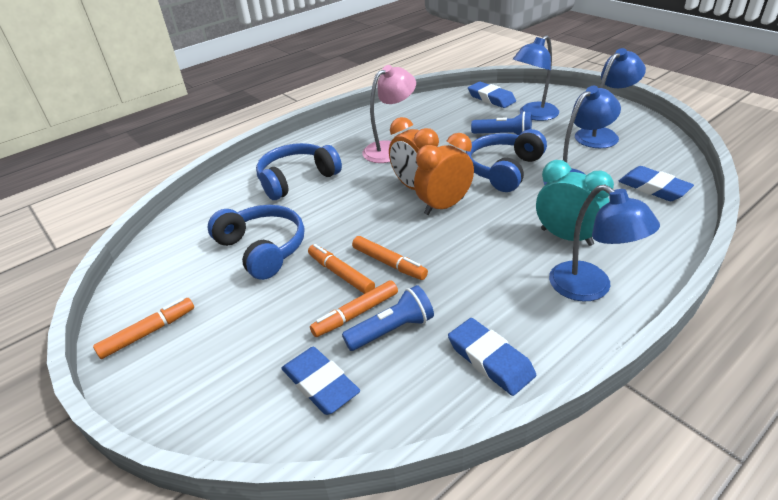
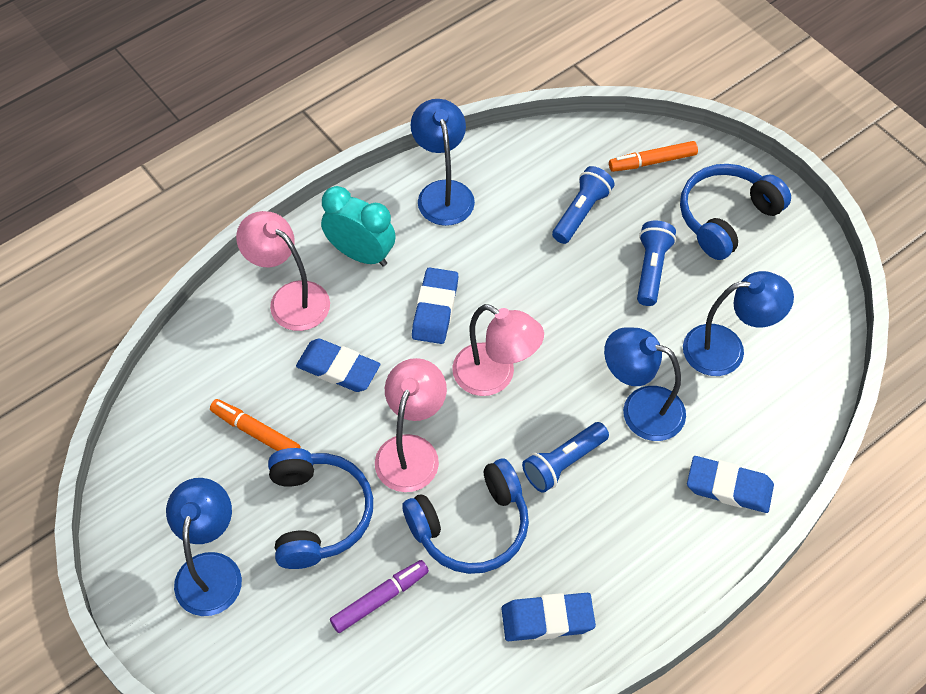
blue flashlight: 2 -> 3
orange clock: 2 -> 0
orange marker: 4 -> 2
pink lamp: 1 -> 3
purple marker: 0 -> 1

